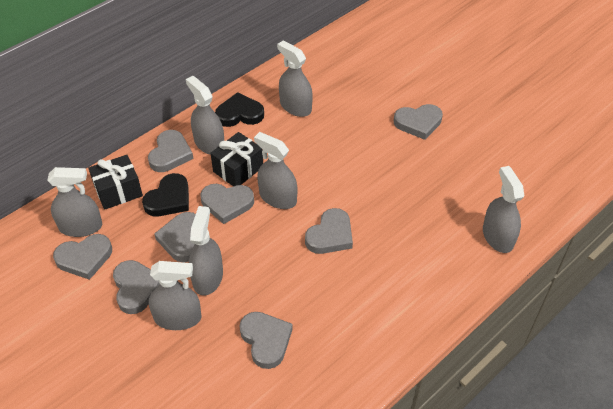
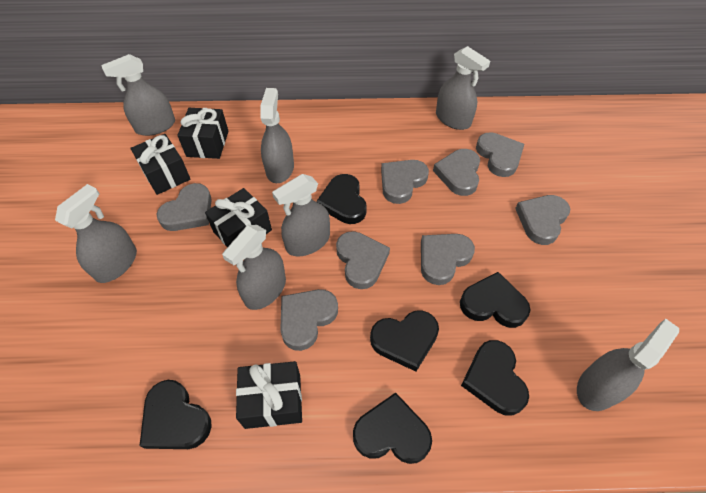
black gift: 2 -> 4
black heart: 2 -> 6

